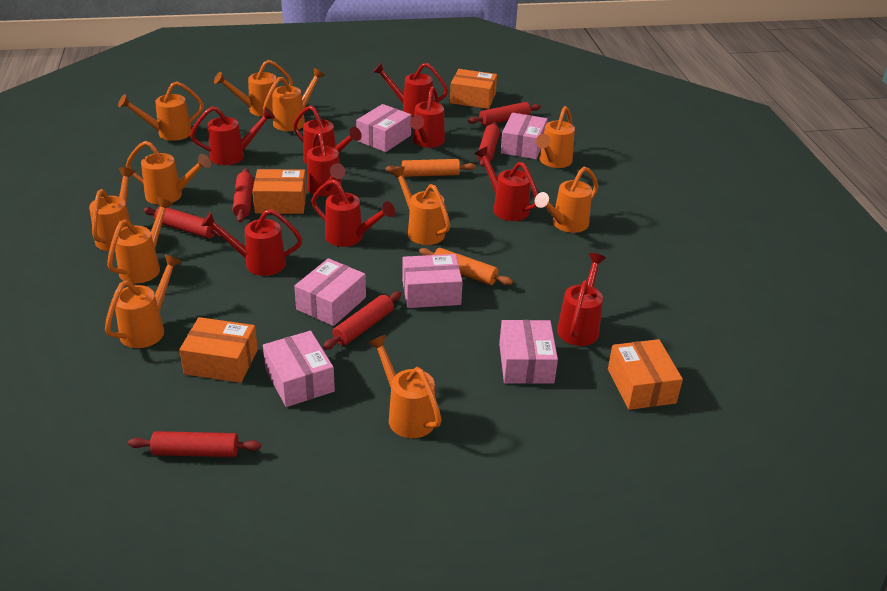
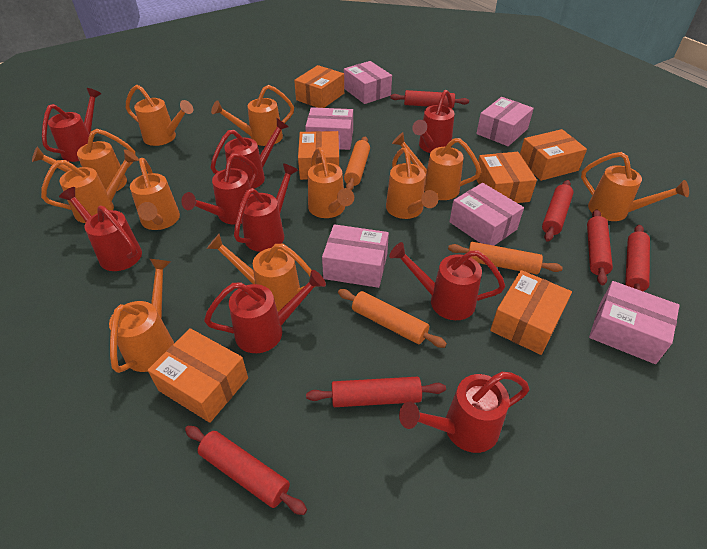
orange box: 4 -> 6
orange rolling pin: 2 -> 3

